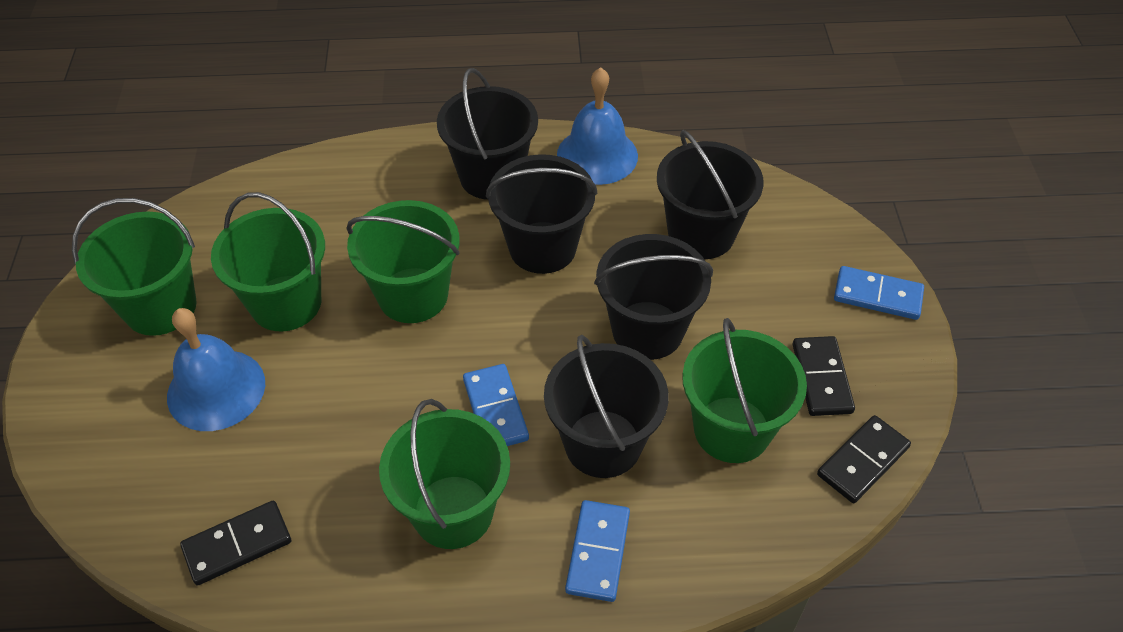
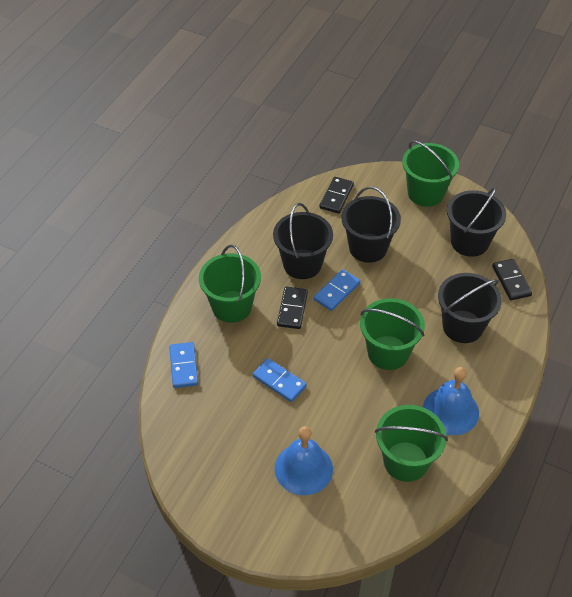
black bucket: 5 -> 4
green bucket: 5 -> 4

